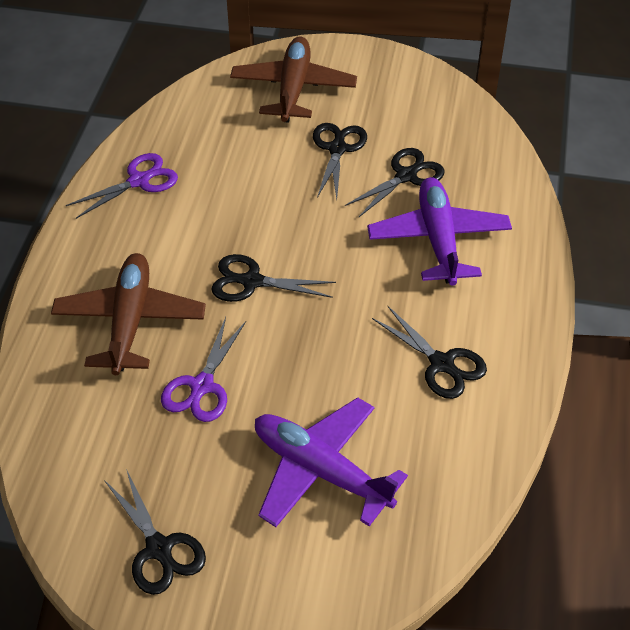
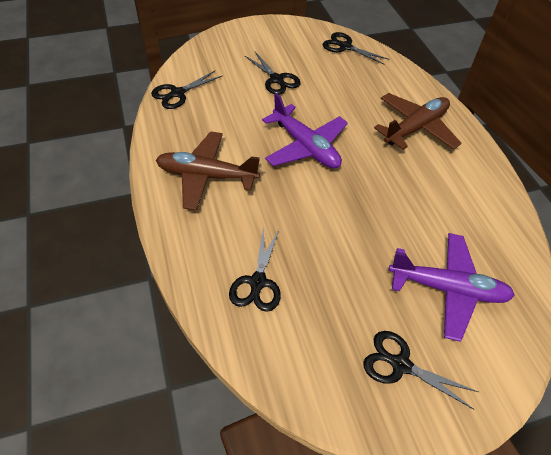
purple scissors: 2 -> 0

